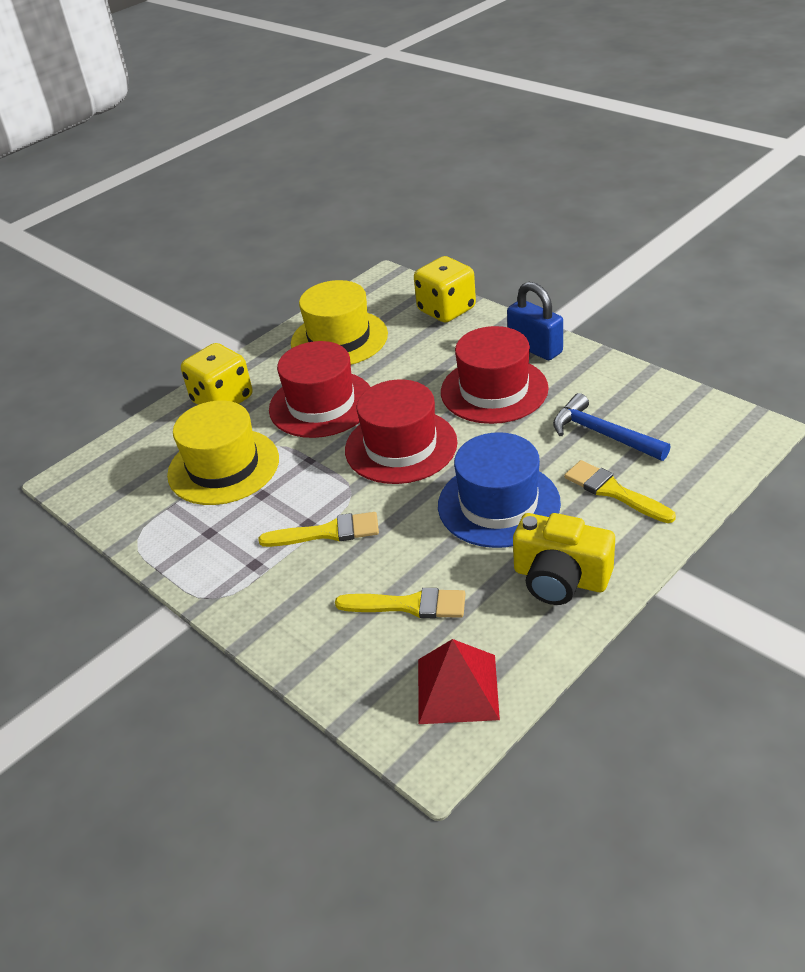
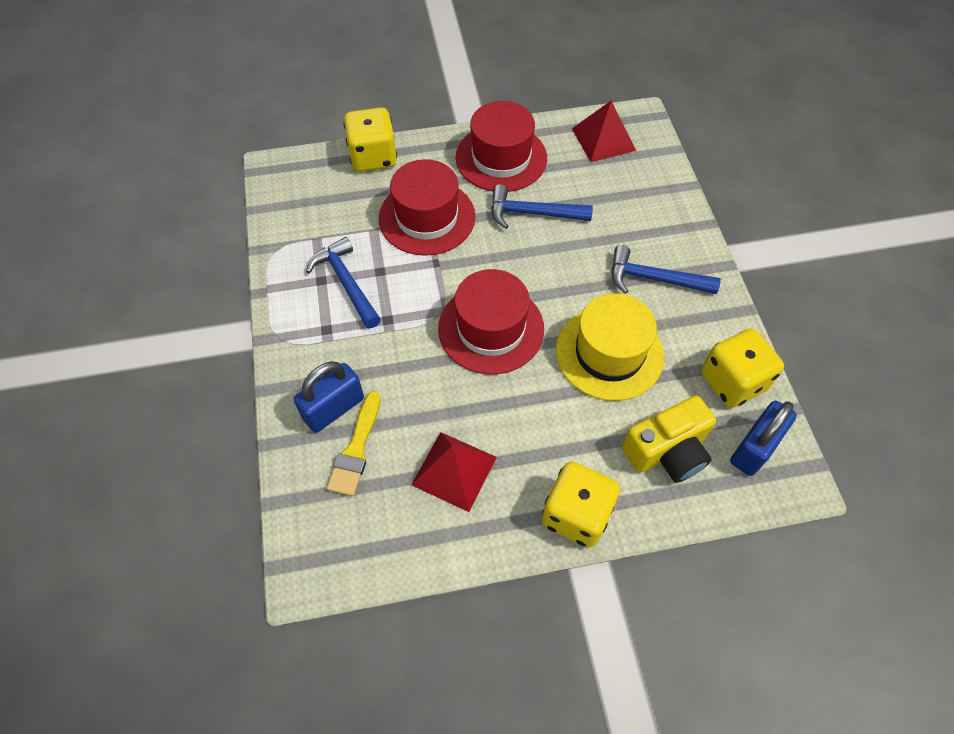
blue hammer: 1 -> 3
blue hat: 1 -> 0
blue padlock: 1 -> 2
red pyramid: 1 -> 2
yellow brush: 3 -> 1
yellow dice: 2 -> 3
yellow hat: 2 -> 1

